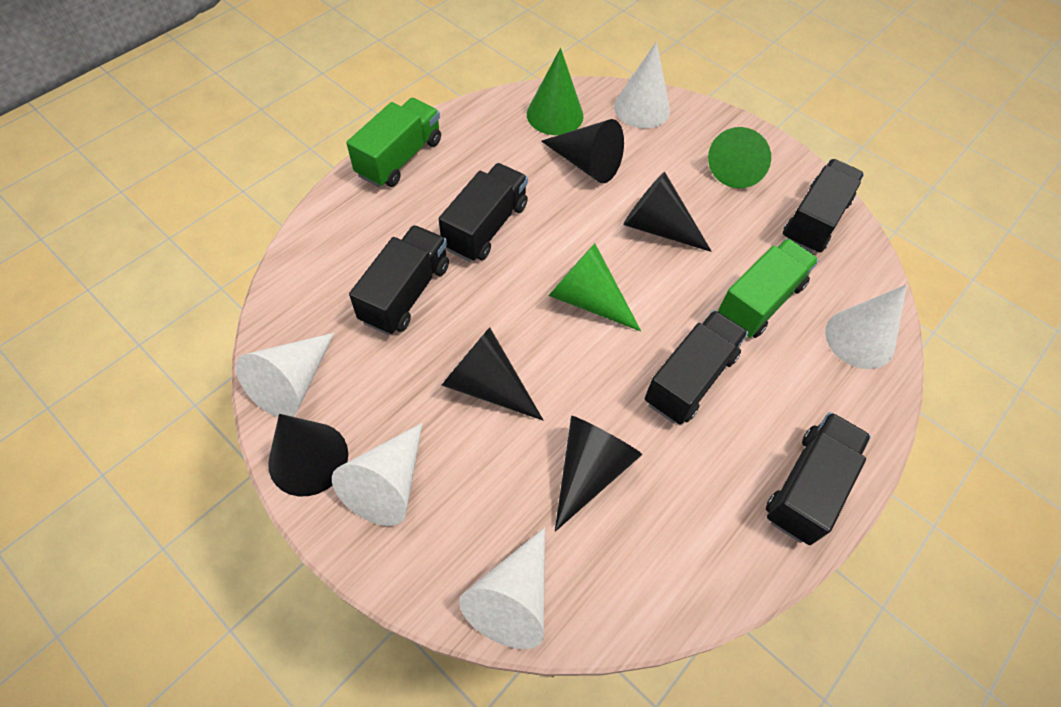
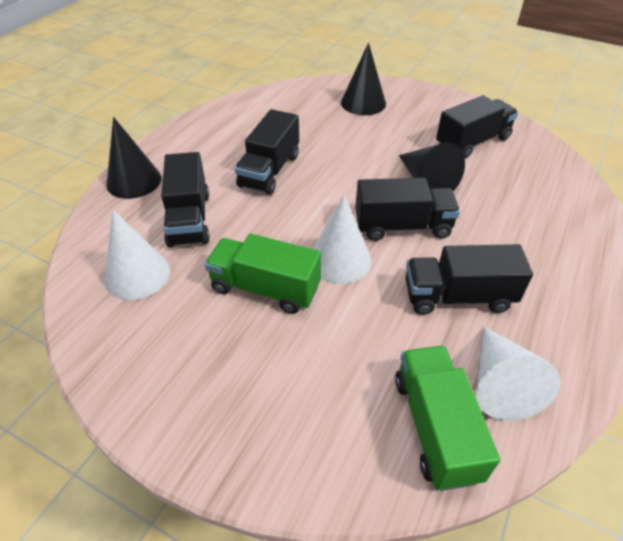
black cone: 5 -> 3
green cone: 3 -> 0
white cone: 5 -> 3

